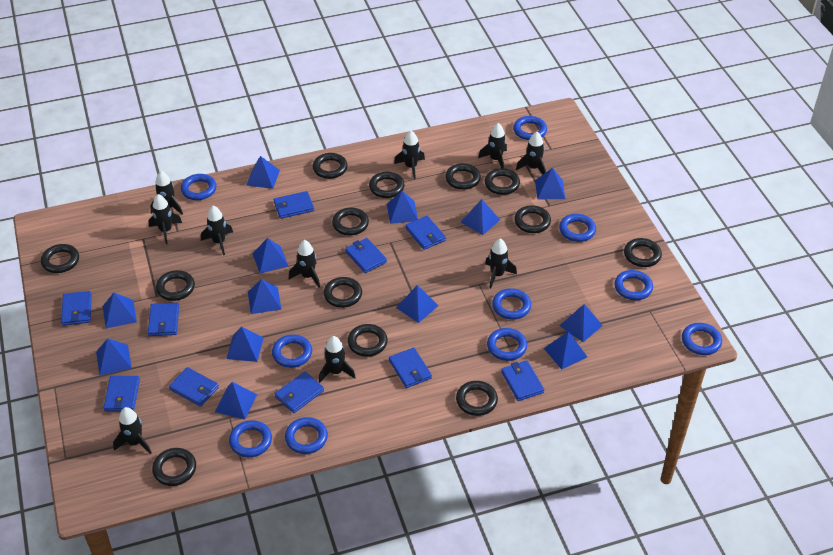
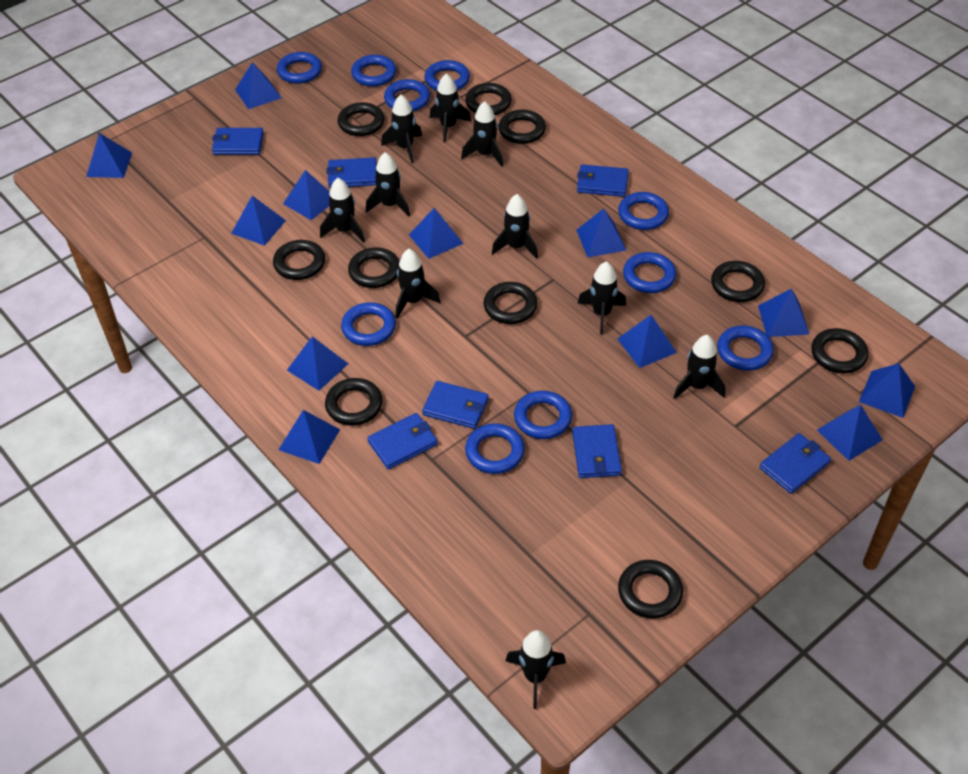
black ring: 13 -> 10
blue pyramid: 13 -> 12
blue wallet: 10 -> 7

